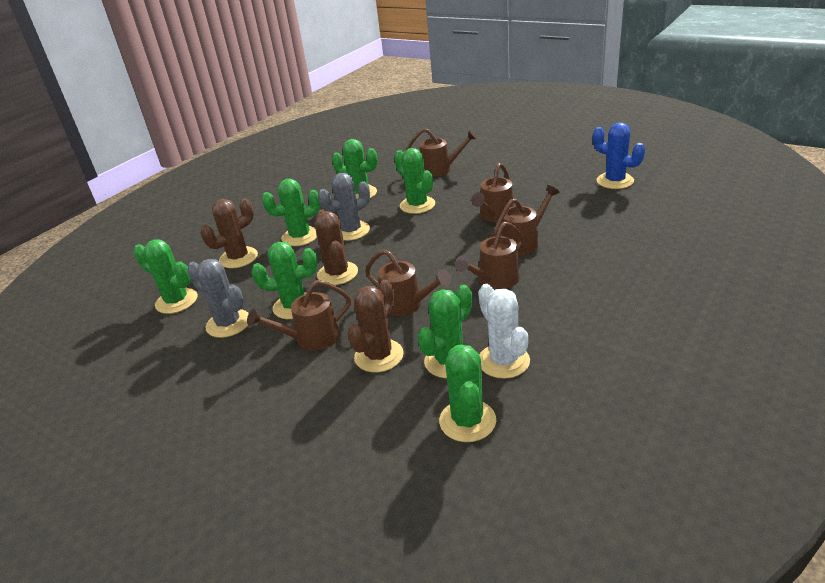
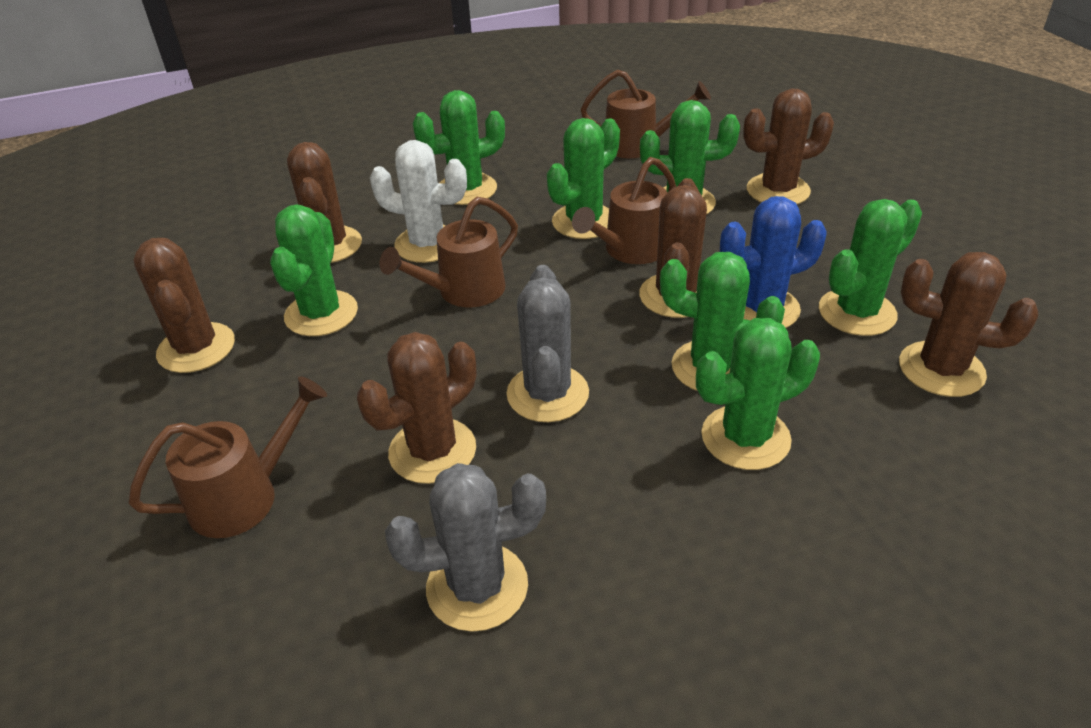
brown cactus: 3 -> 6
brown watering can: 6 -> 4

